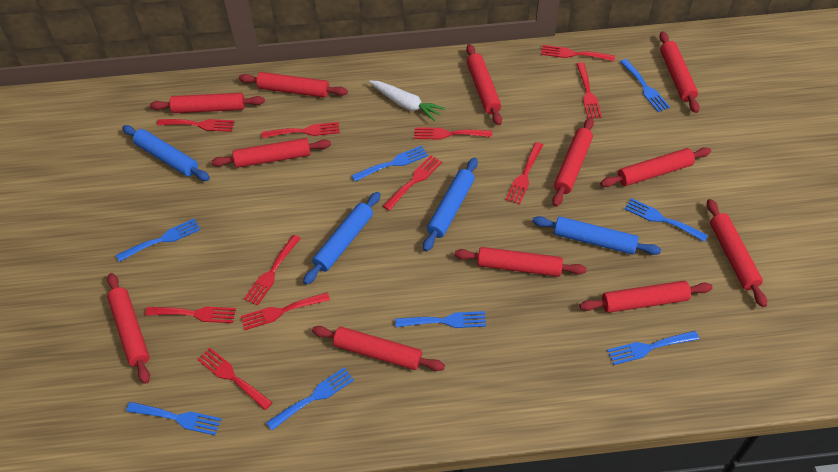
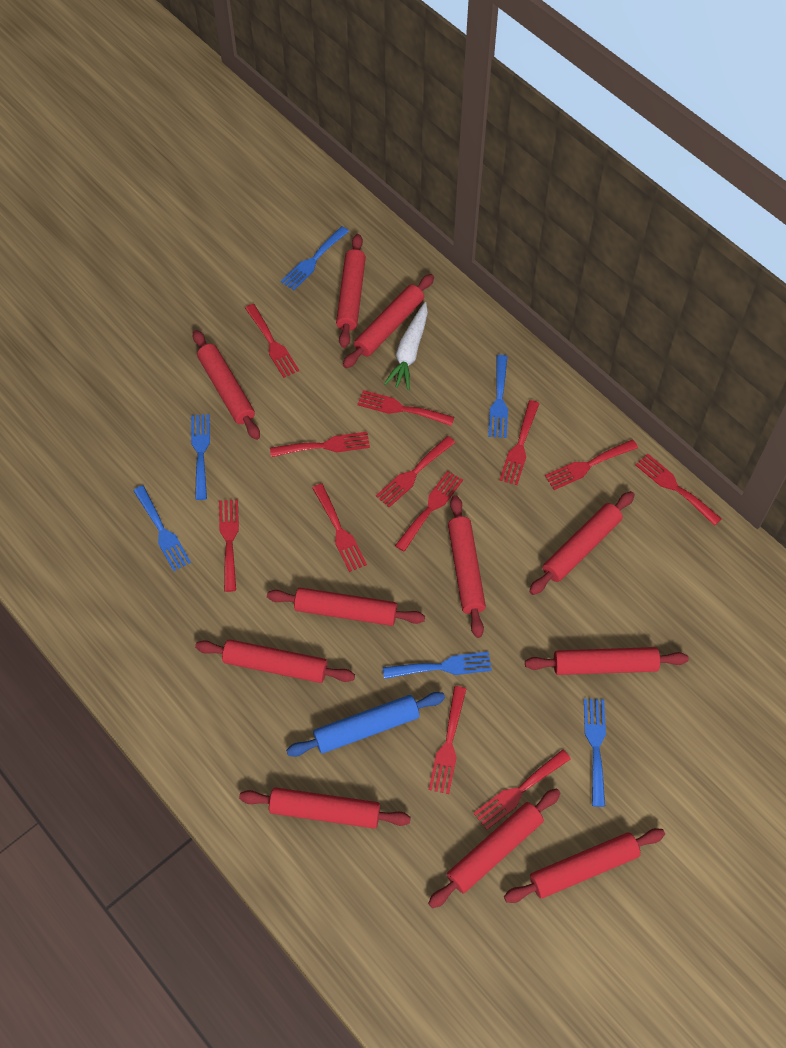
blue fork: 8 -> 6
blue rolling pin: 4 -> 1
red fork: 11 -> 12
red rolling pin: 12 -> 11

